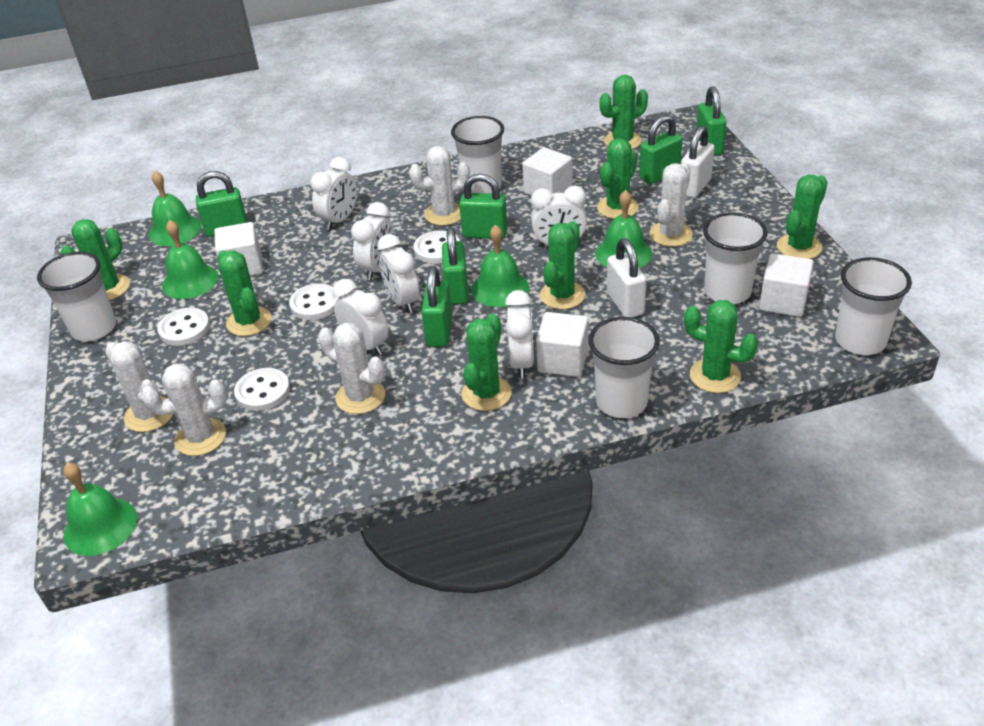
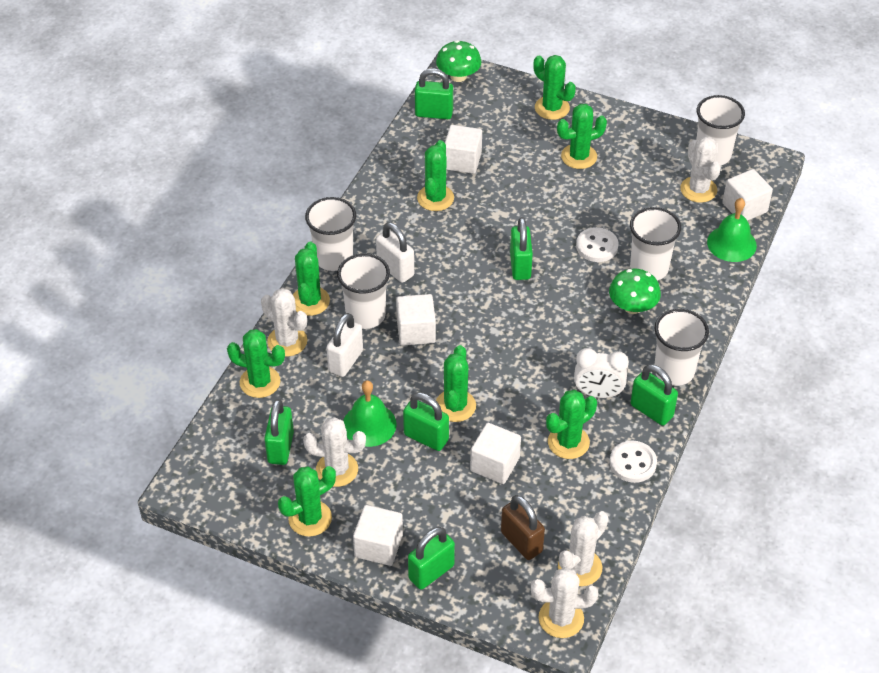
brown padlock: 0 -> 1
green bell: 5 -> 2
green mushroom: 0 -> 2
white button: 4 -> 2
white clock: 6 -> 1
white cube: 4 -> 5

